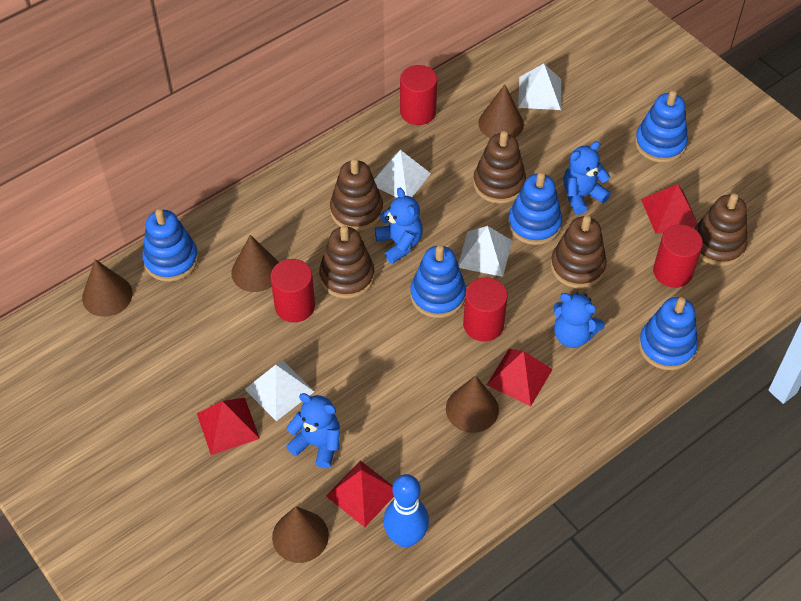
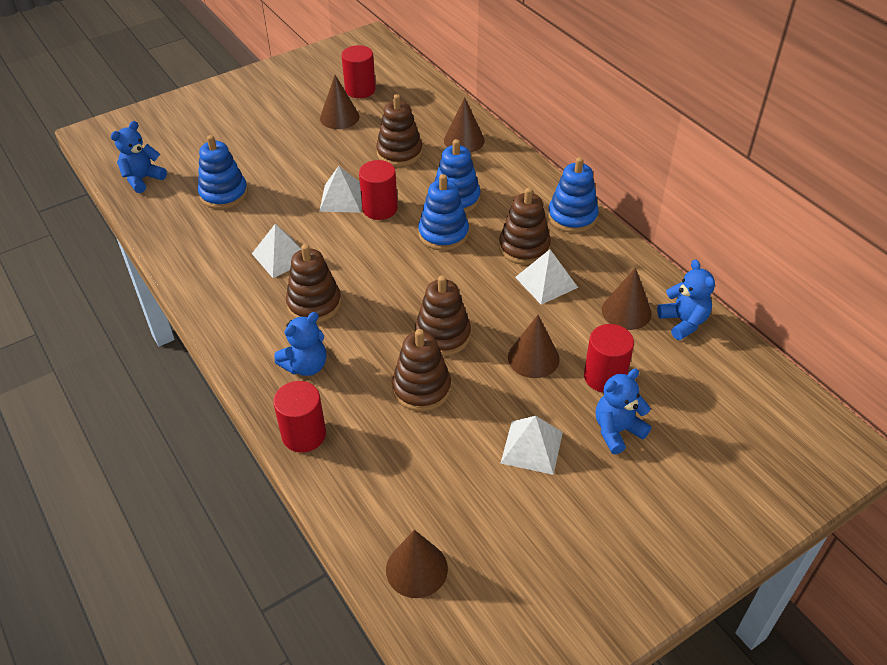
blue bowling pin: 1 -> 0
blue stacking toy: 5 -> 4
red pyramid: 4 -> 0

